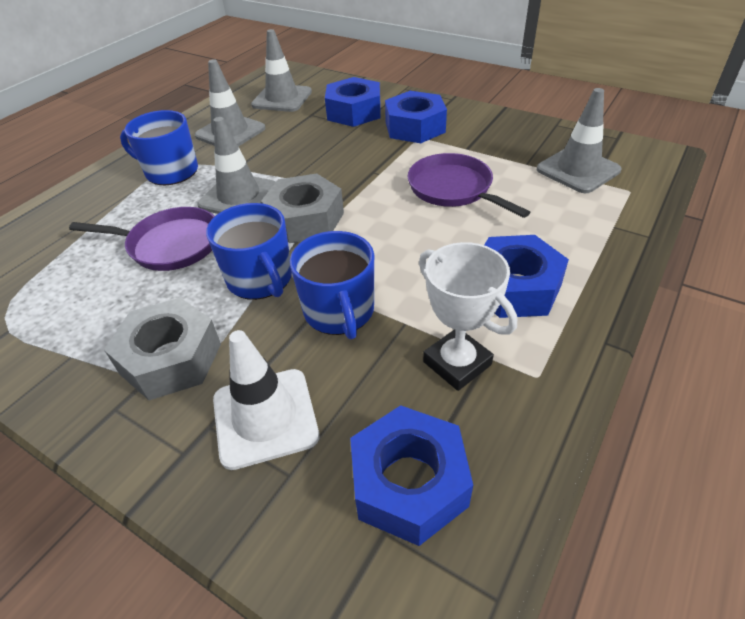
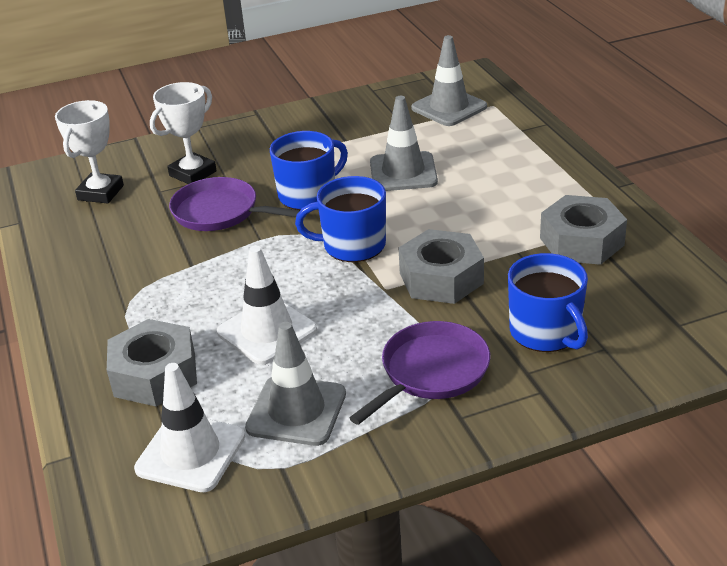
blue nut: 4 -> 0
grey nut: 2 -> 3
grey traffic cone: 4 -> 3
white traffic cone: 1 -> 2
white trophy: 1 -> 2

